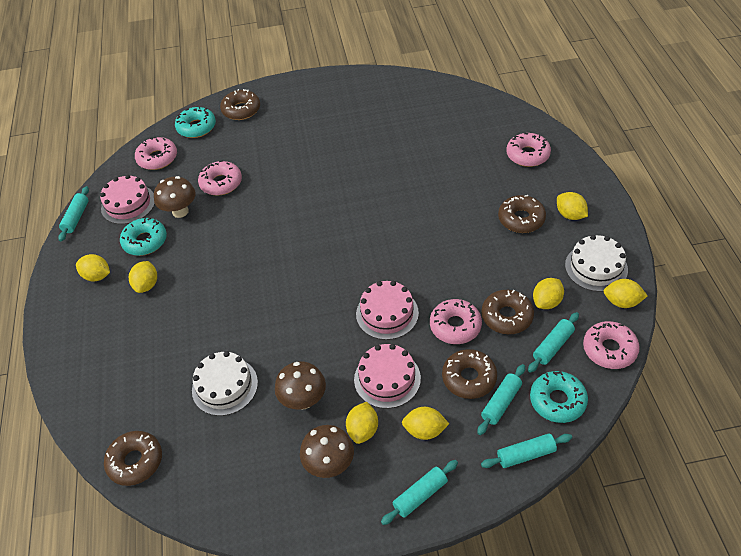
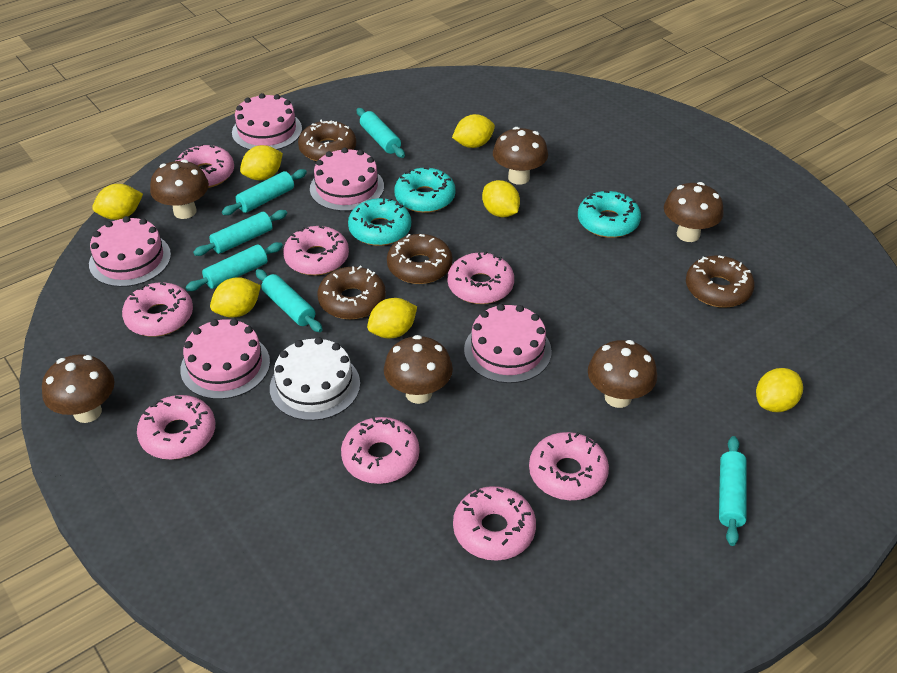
brown donut: 5 -> 4
brown mushroom: 3 -> 6
pink cake: 3 -> 5
pink donut: 5 -> 8
turquoise rolling pin: 5 -> 6
white cake: 2 -> 1

